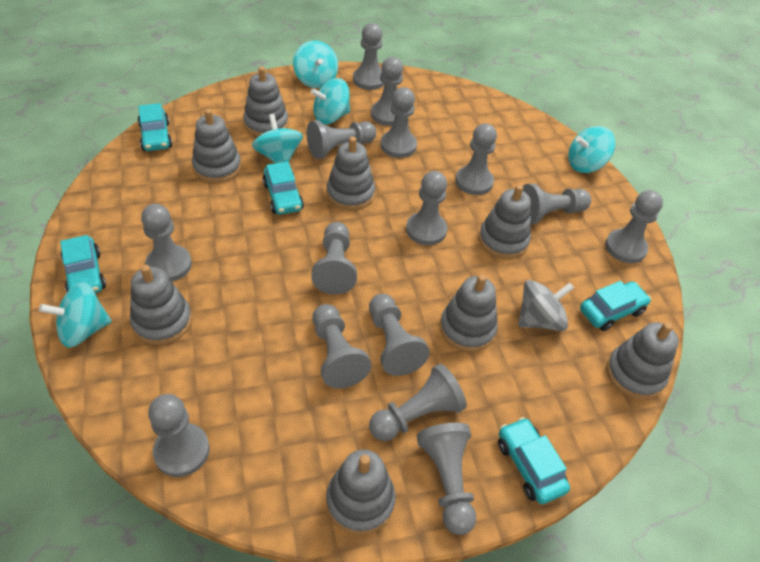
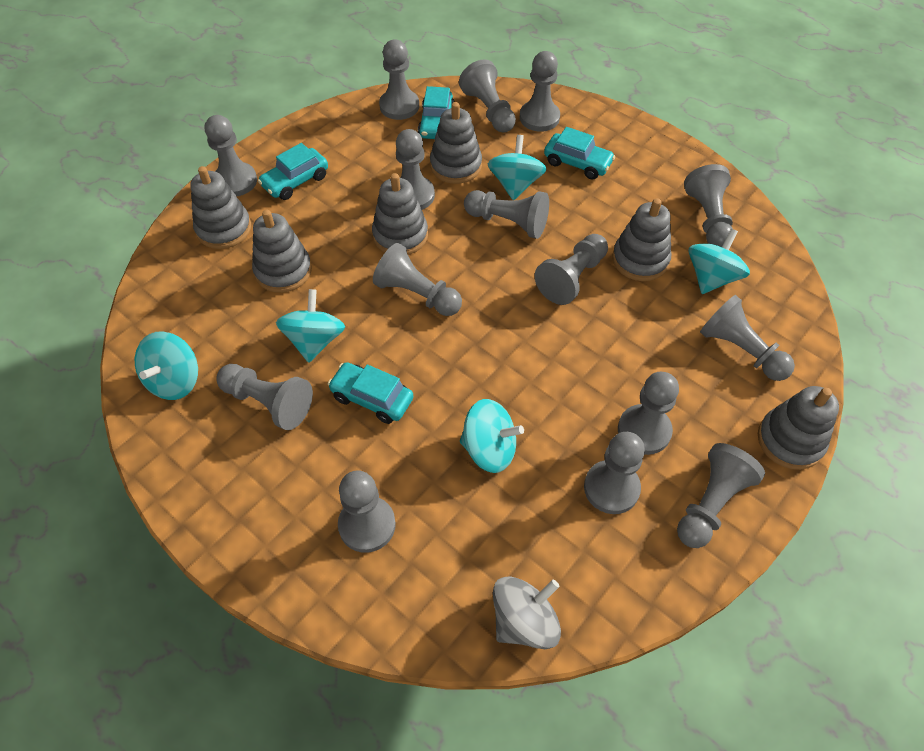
grey stacking toy: 8 -> 6
turquoise car: 5 -> 4

